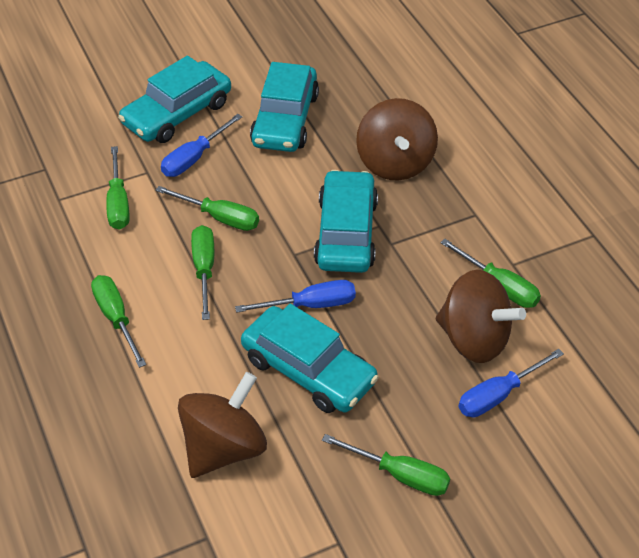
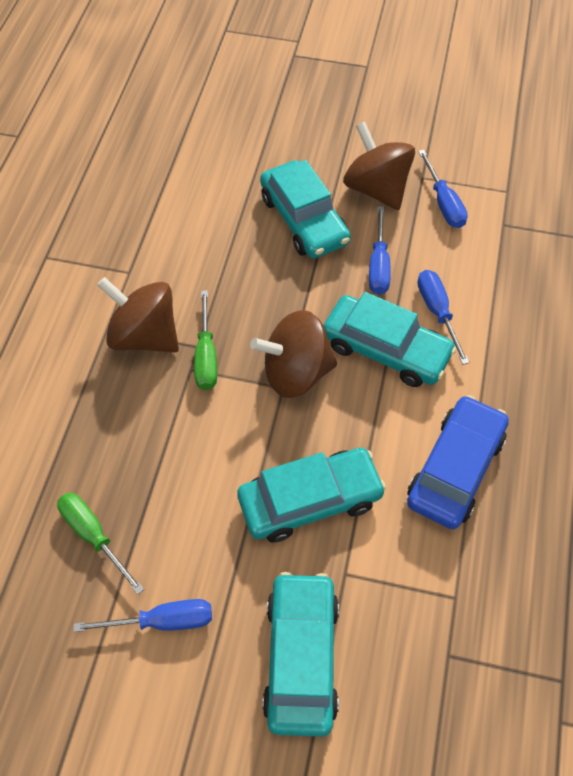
blue car: 0 -> 1
blue screwdriver: 3 -> 4
green screwdriver: 6 -> 2

